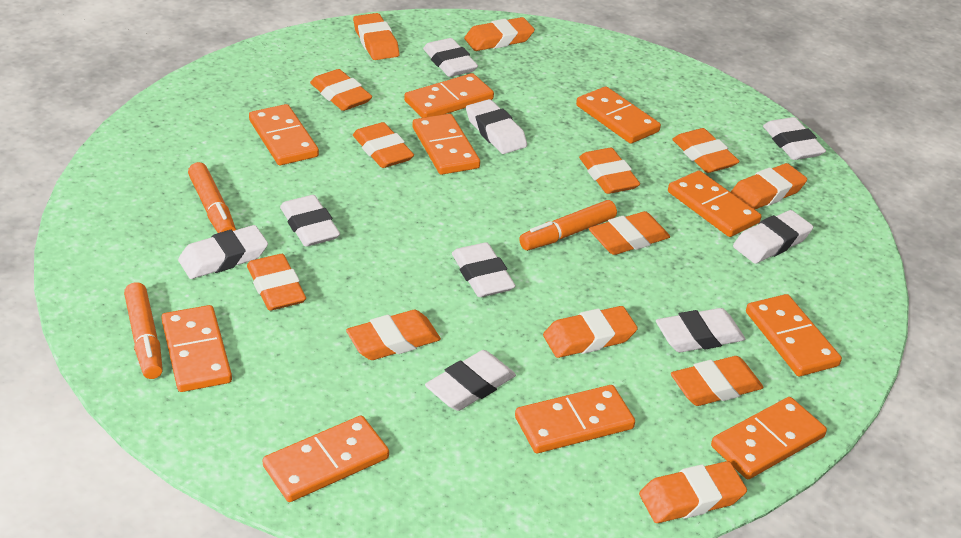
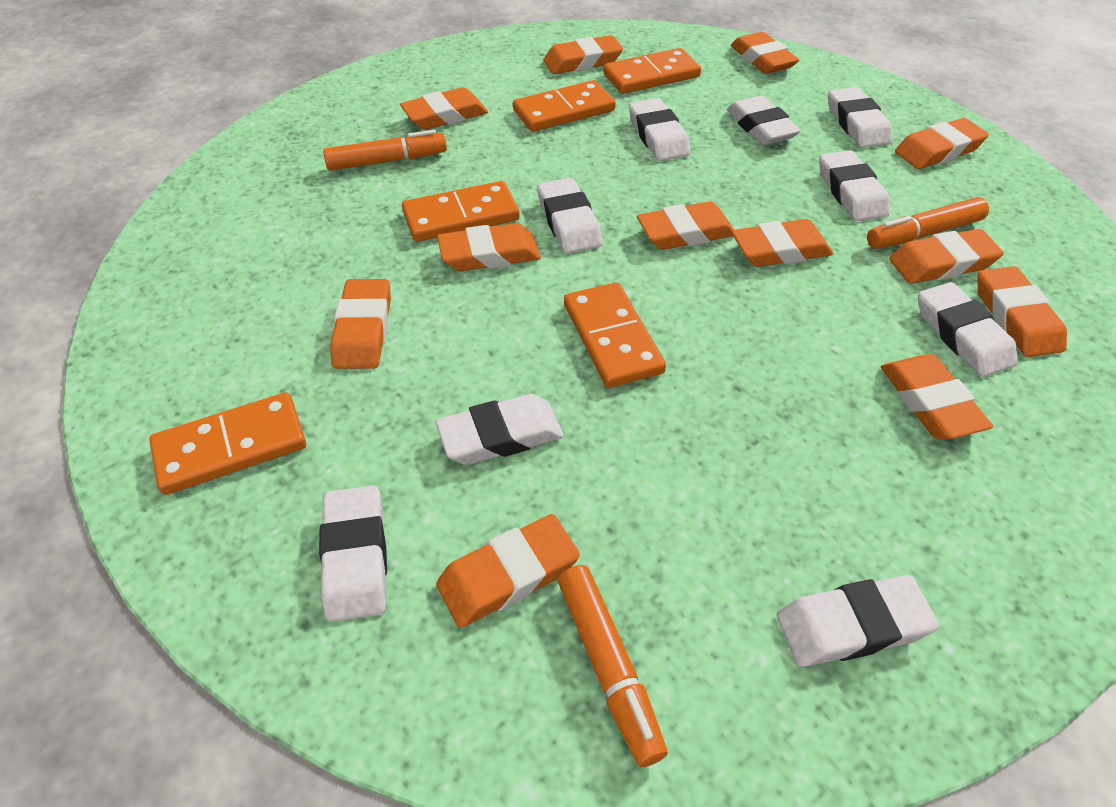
orange domino: 10 -> 5
orange eraser: 13 -> 12

